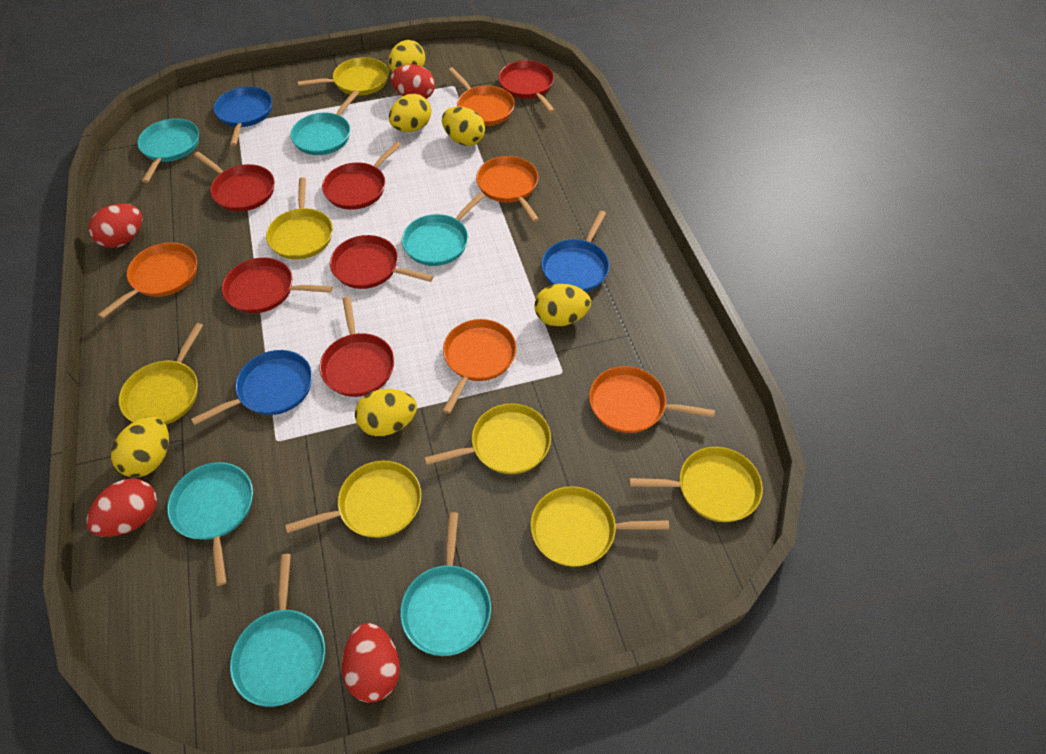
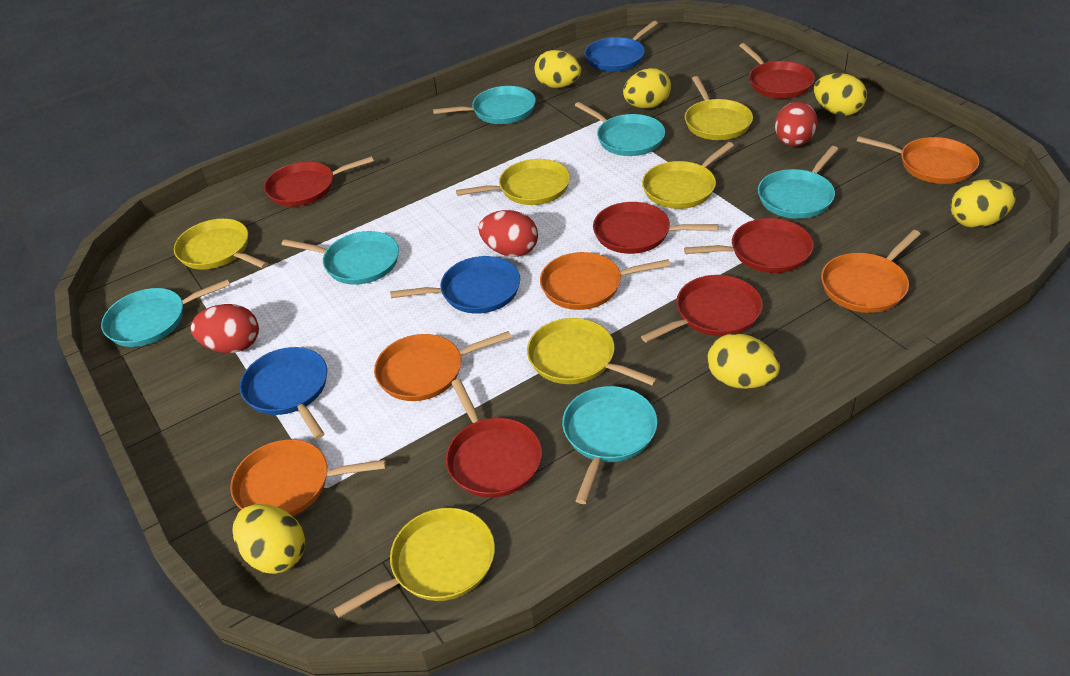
red egg: 4 -> 3
yellow pan: 7 -> 6

